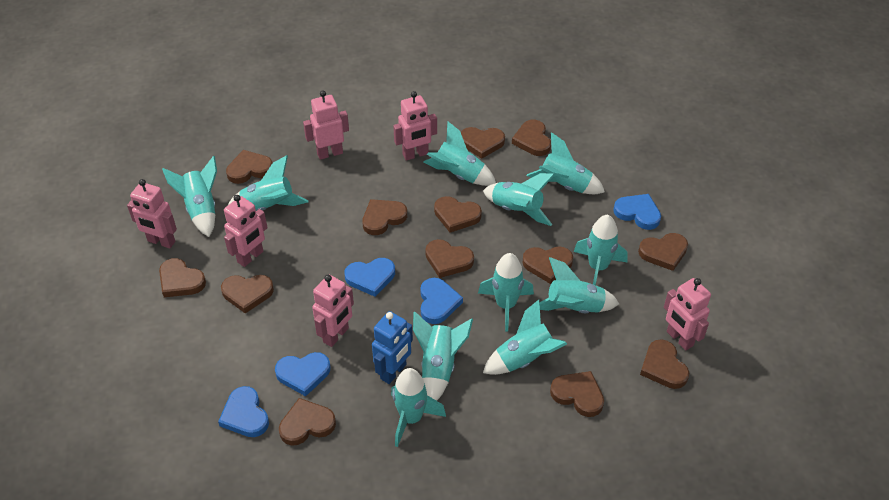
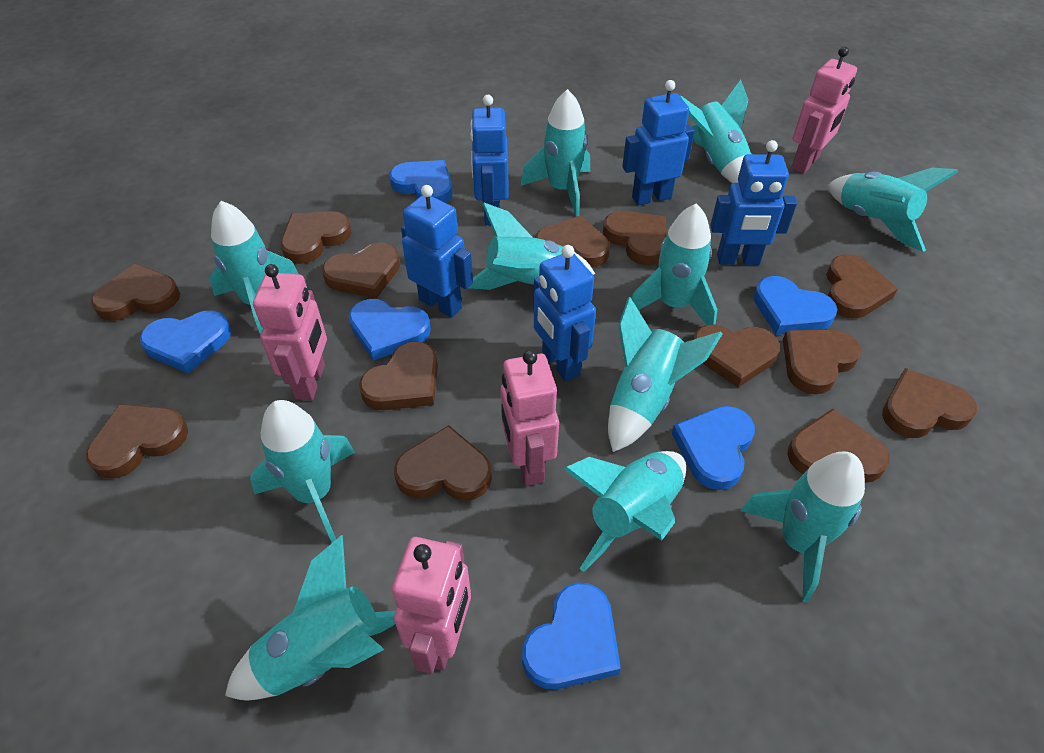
blue heart: 5 -> 6
blue robot: 1 -> 5
pink robot: 6 -> 4

